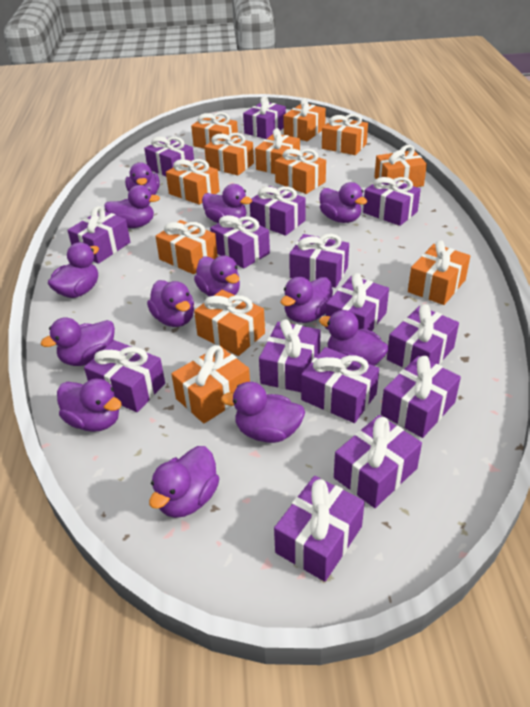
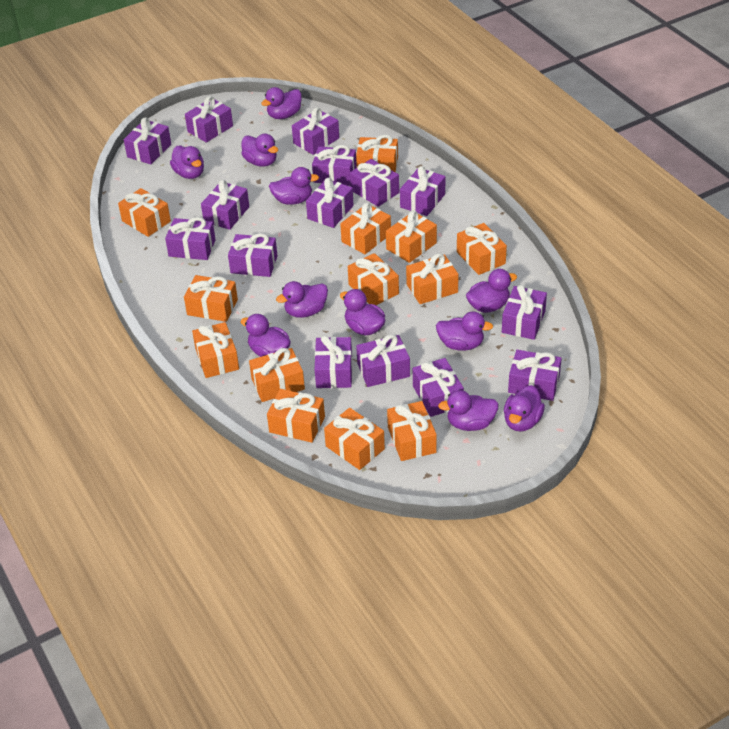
orange gift: 12 -> 13
purple duck: 13 -> 11

